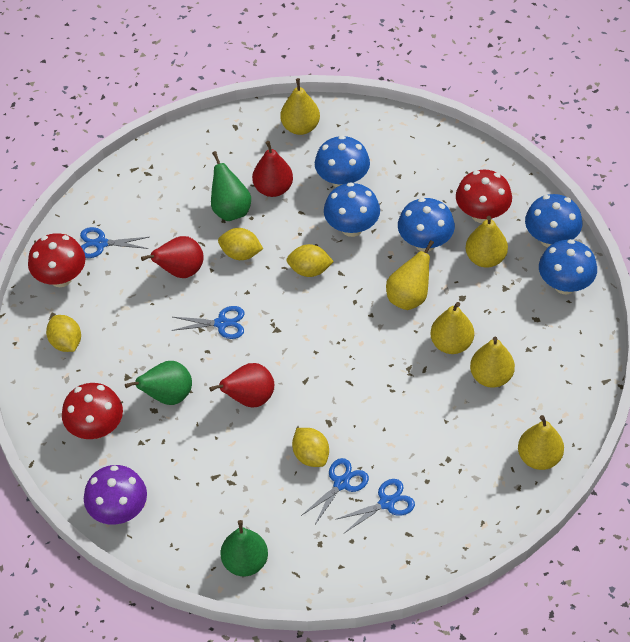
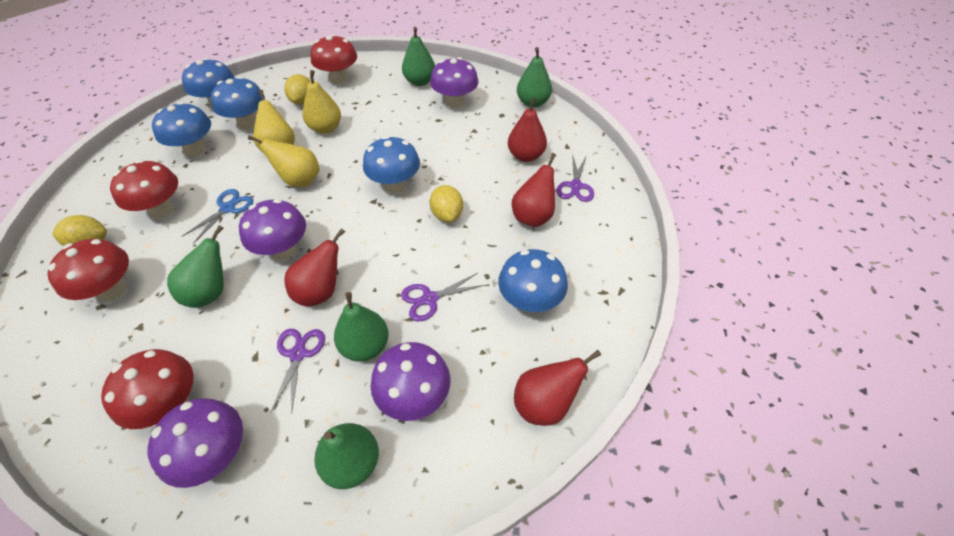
blue scissors: 4 -> 1
green pear: 3 -> 5
purple mushroom: 1 -> 4
purple scissors: 0 -> 3
red mushroom: 3 -> 4
red pear: 3 -> 4
yellow lemon: 4 -> 3
yellow pear: 6 -> 3

